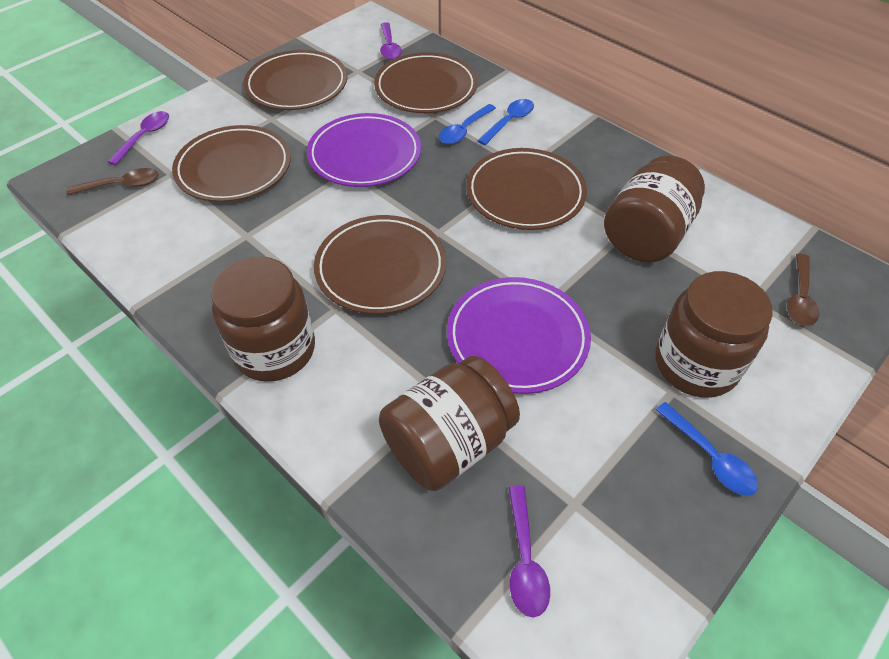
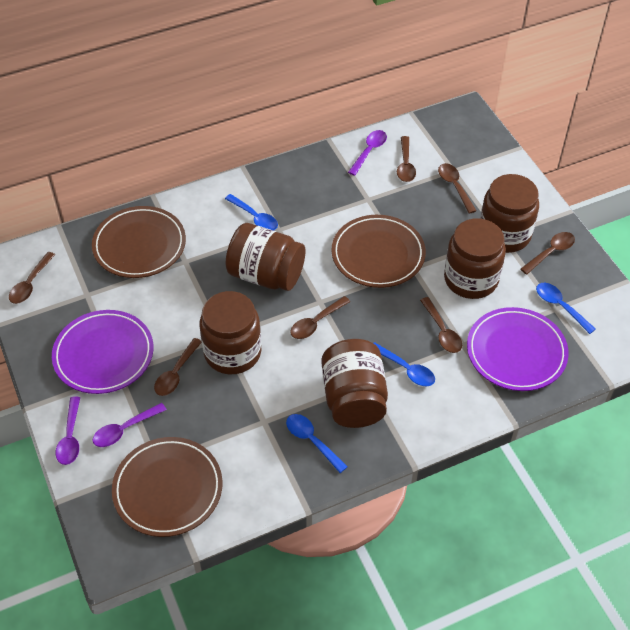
blue spoon: 3 -> 4
brown jar: 4 -> 5
brown plate: 5 -> 3
brown spoon: 2 -> 7

